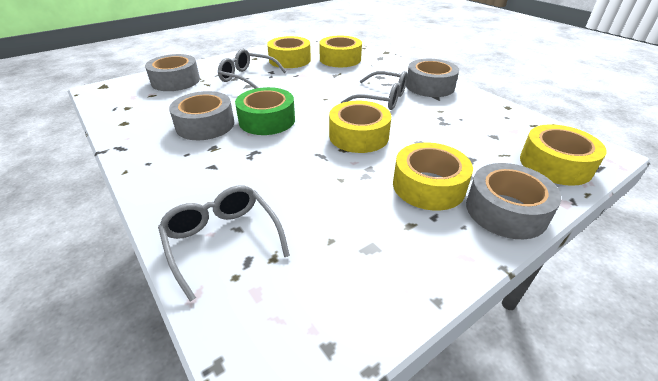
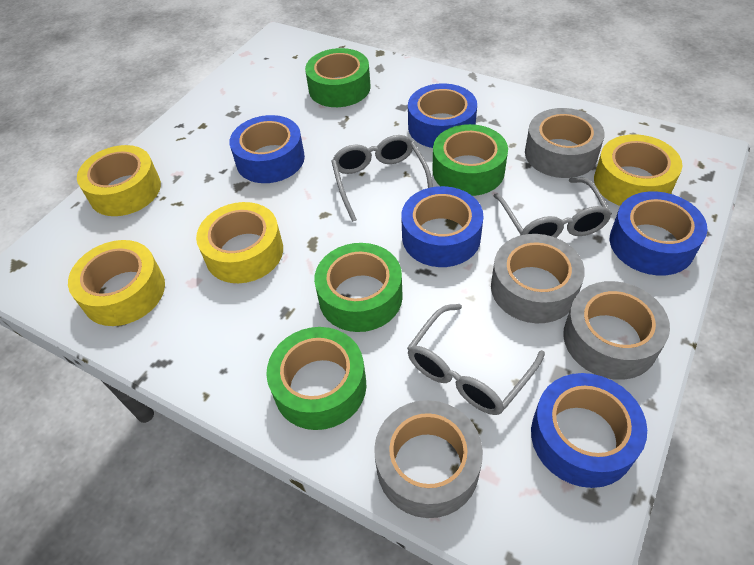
blue tape: 0 -> 5
green tape: 1 -> 4
yellow tape: 5 -> 4

